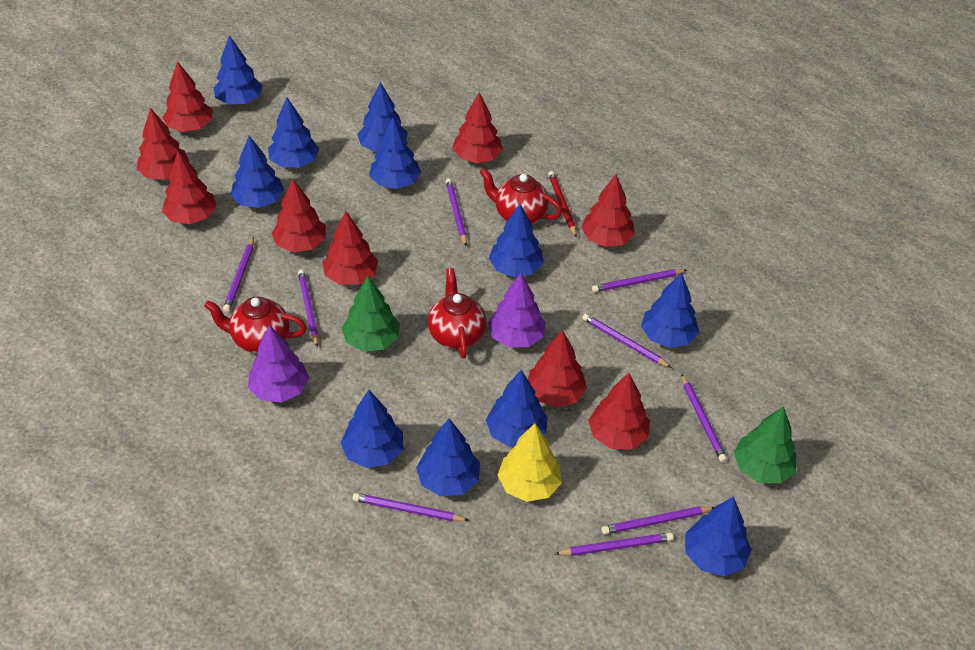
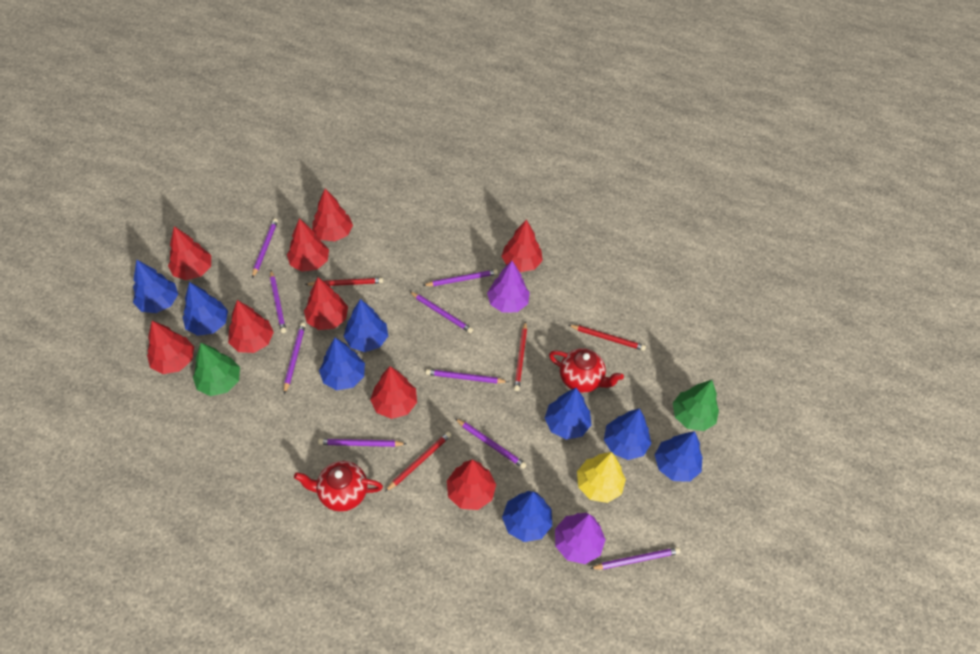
blue tree: 11 -> 8
red pencil: 1 -> 4
red teapot: 3 -> 2

